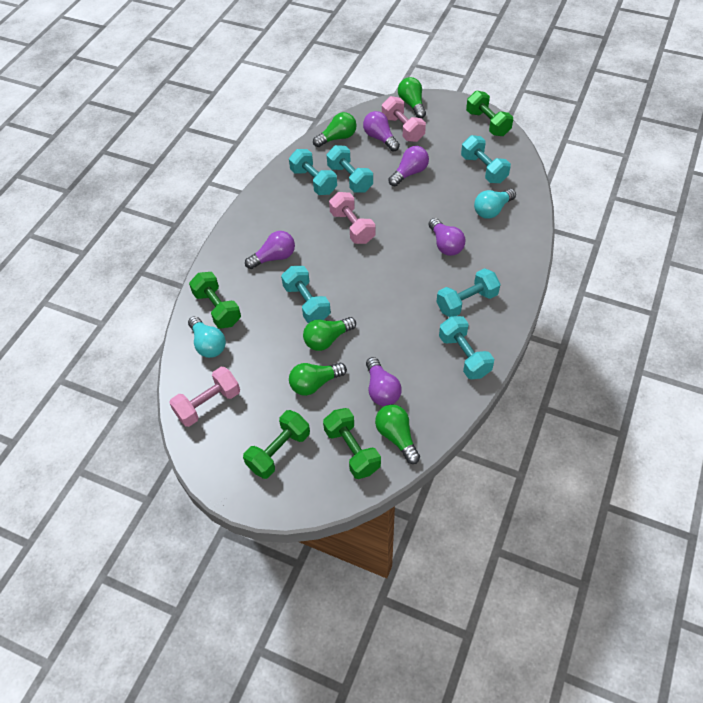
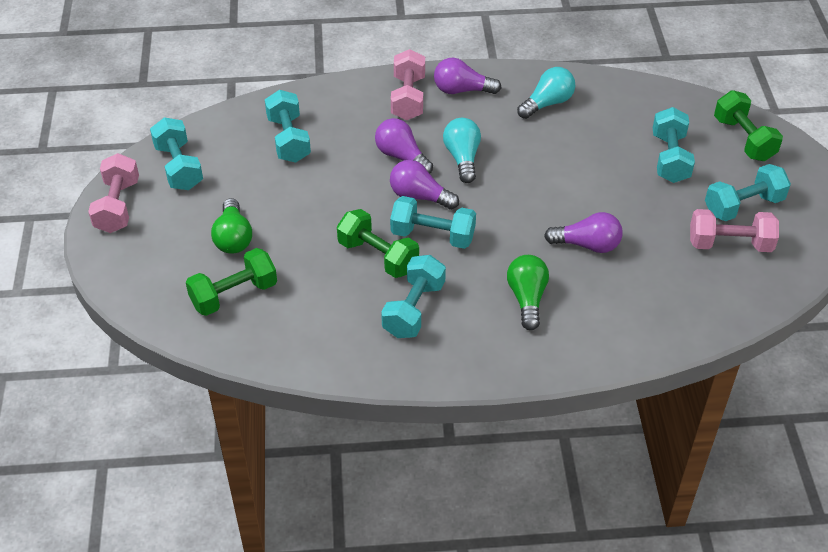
green dumbbell: 4 -> 3
green light bulb: 5 -> 2
purple light bulb: 5 -> 4

